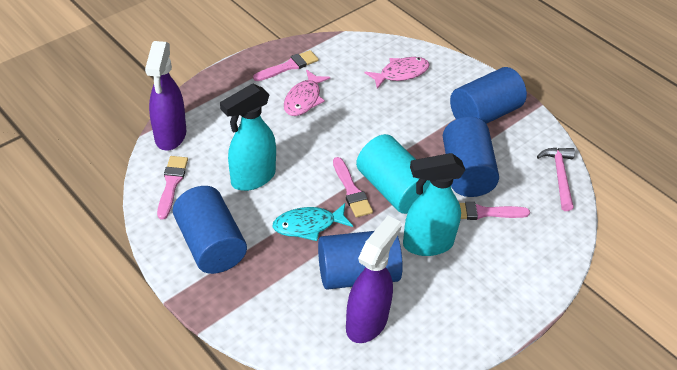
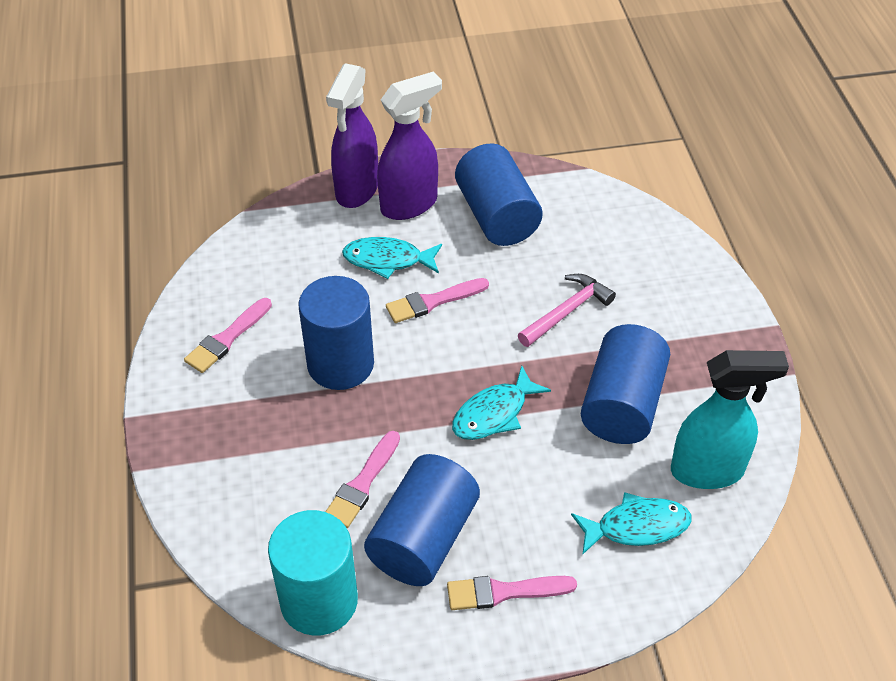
pink fish: 2 -> 0
turquoise fish: 1 -> 3
turquoise spray bottle: 2 -> 1

